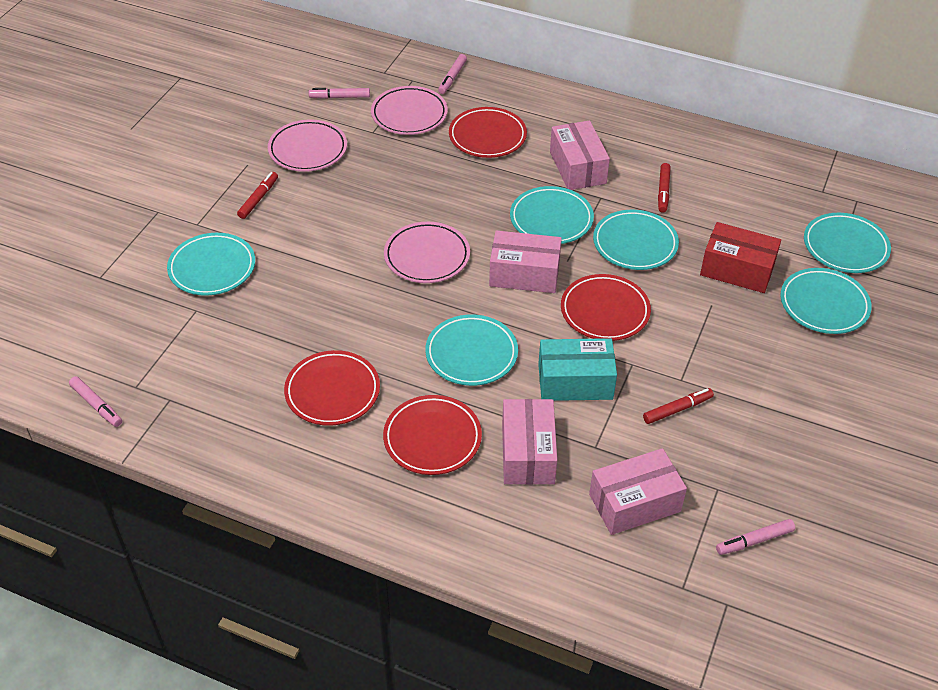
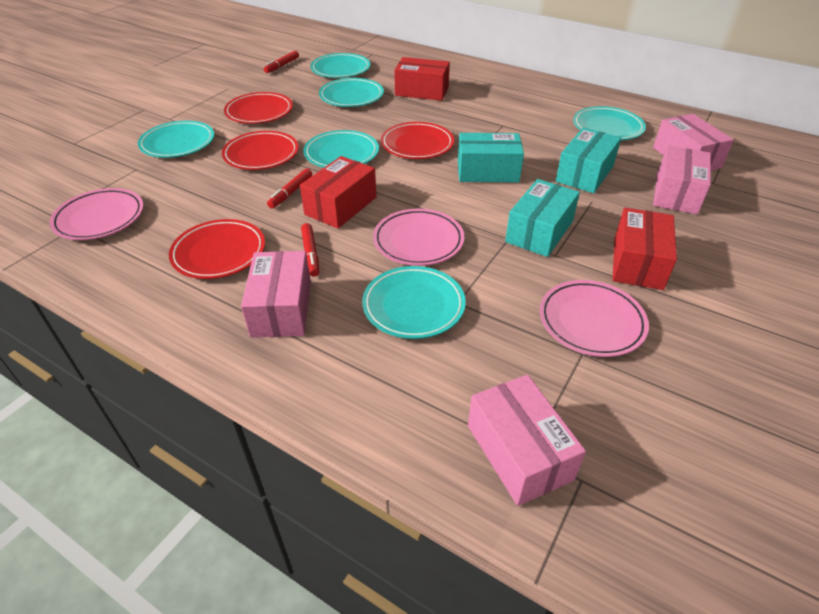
pink marker: 4 -> 0
red box: 1 -> 3
turquoise box: 1 -> 3

